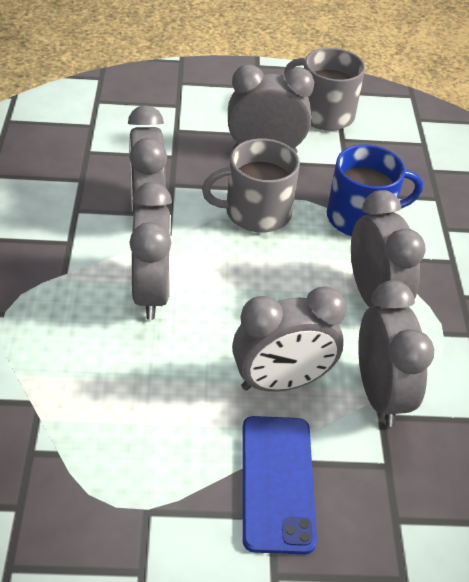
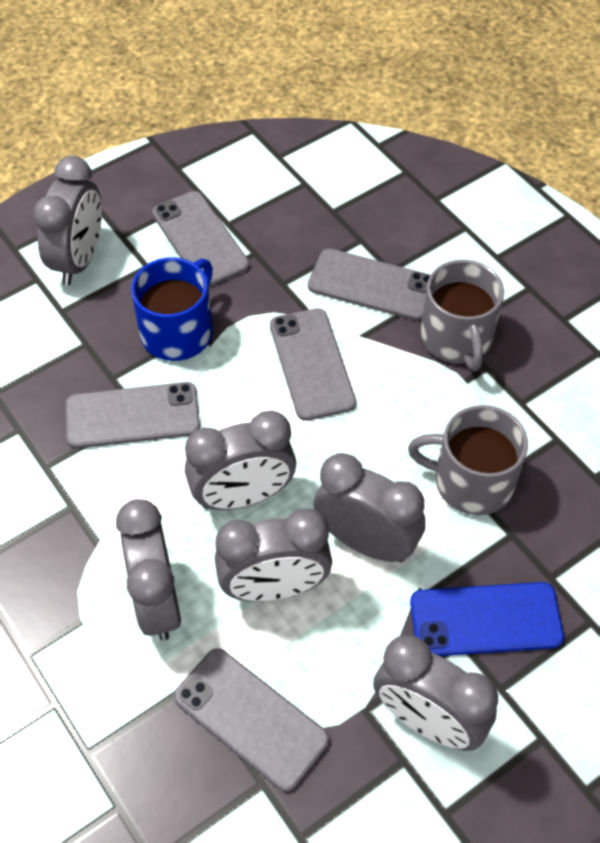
grey phone: 0 -> 5

